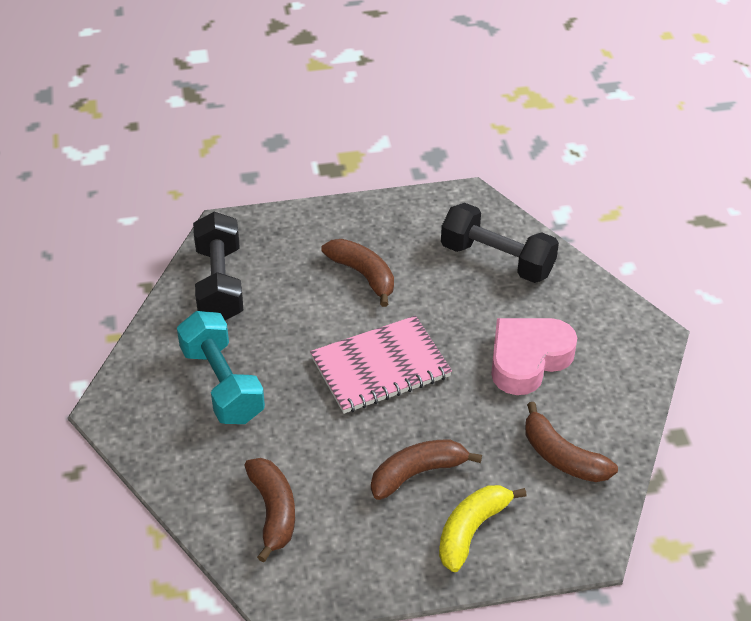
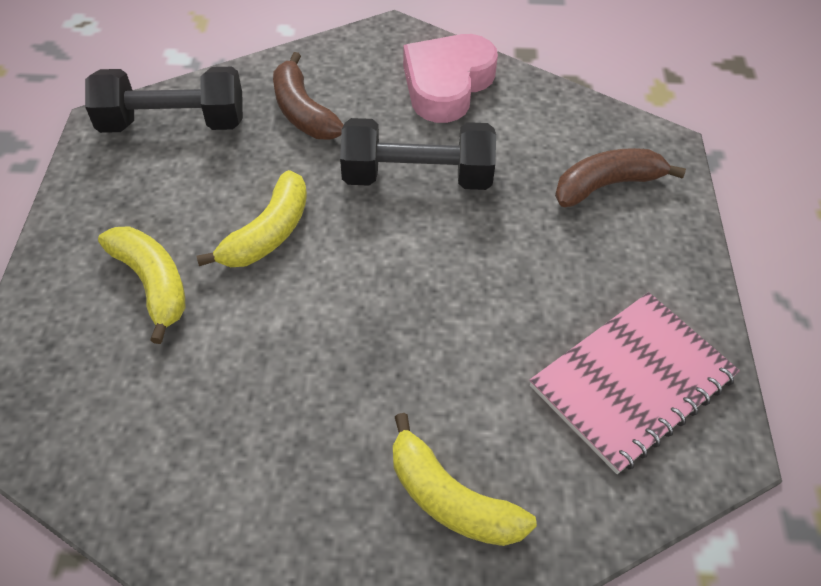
brown banana: 4 -> 2
turquoise dumbbell: 1 -> 0
yellow banana: 1 -> 3

